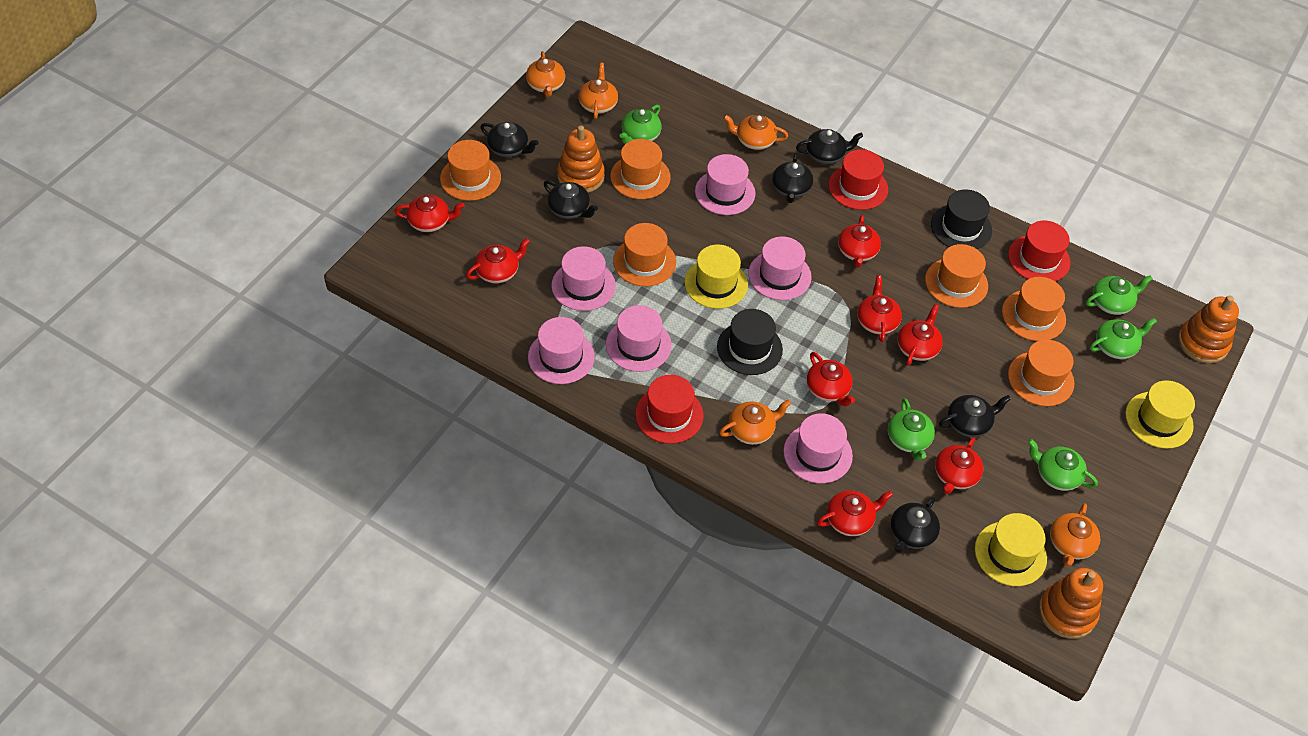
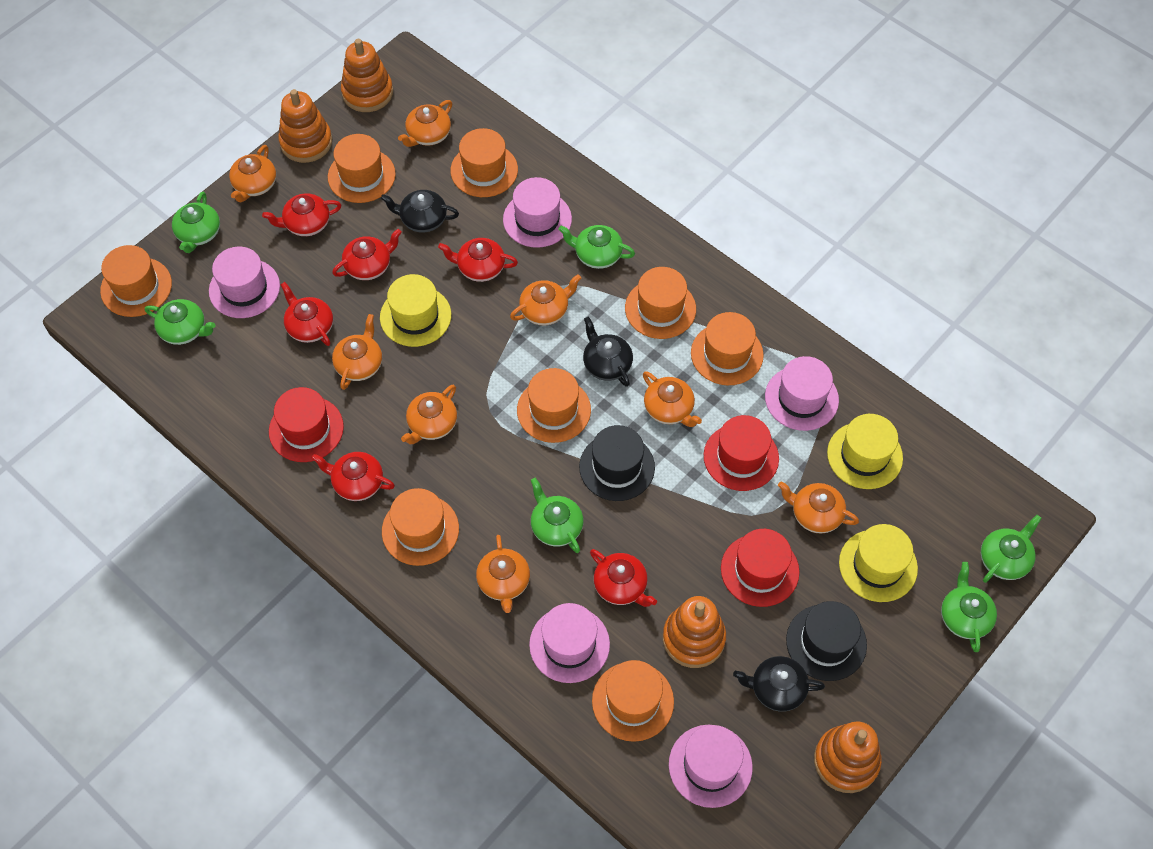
black teapot: 6 -> 3
green teapot: 5 -> 6
orange hat: 6 -> 8
orange stacking toy: 3 -> 4
orange teapot: 5 -> 8
pink hat: 6 -> 5
red teapot: 8 -> 6

